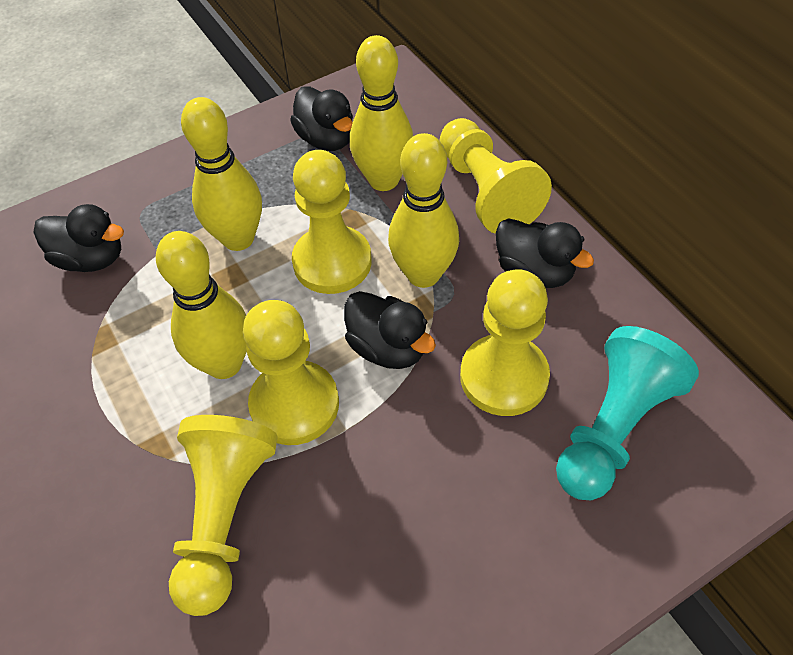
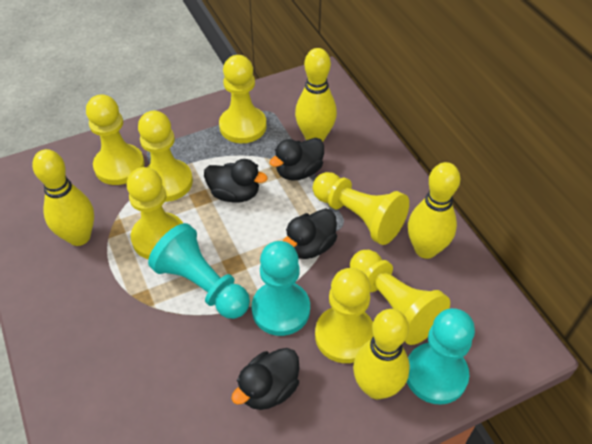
turquoise pawn: 1 -> 3
yellow pawn: 5 -> 7

